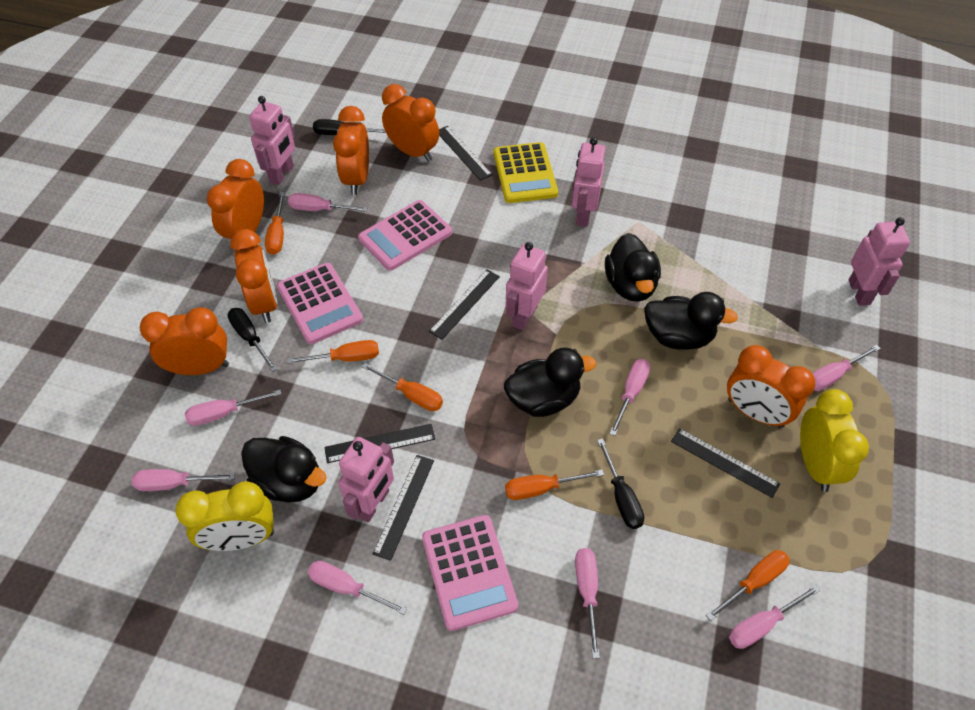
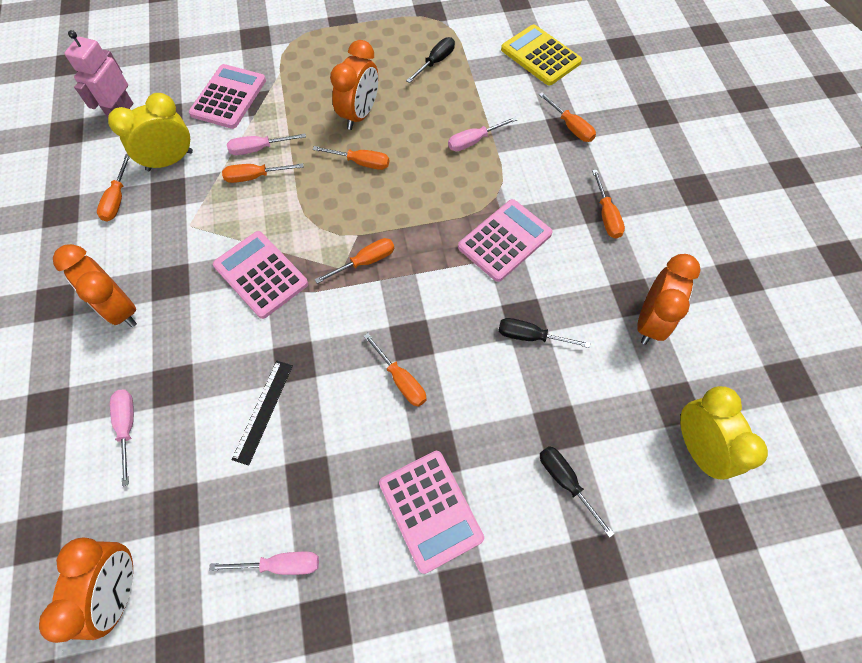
black duck: 4 -> 0
black ruler: 5 -> 1
orange clock: 6 -> 4
orange screwdriver: 5 -> 7
pink calculator: 3 -> 4
pink robot: 5 -> 1
pink screwdriver: 8 -> 4

